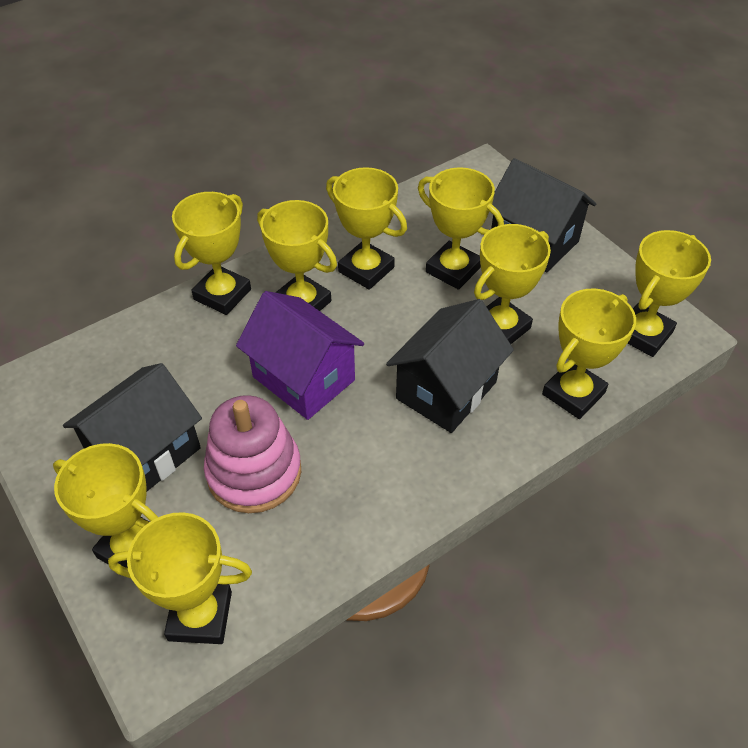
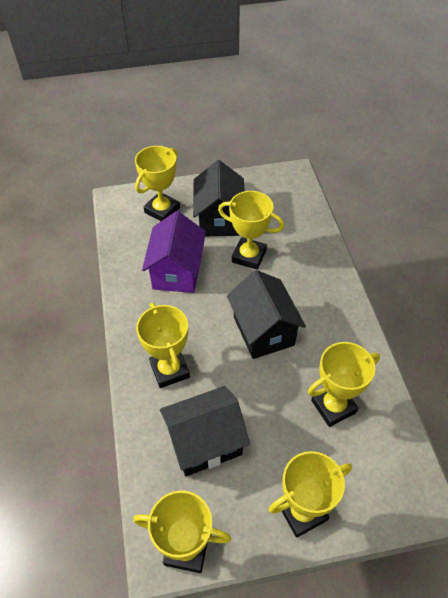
pink stacking toy: 1 -> 0
yellow trophy: 9 -> 6

